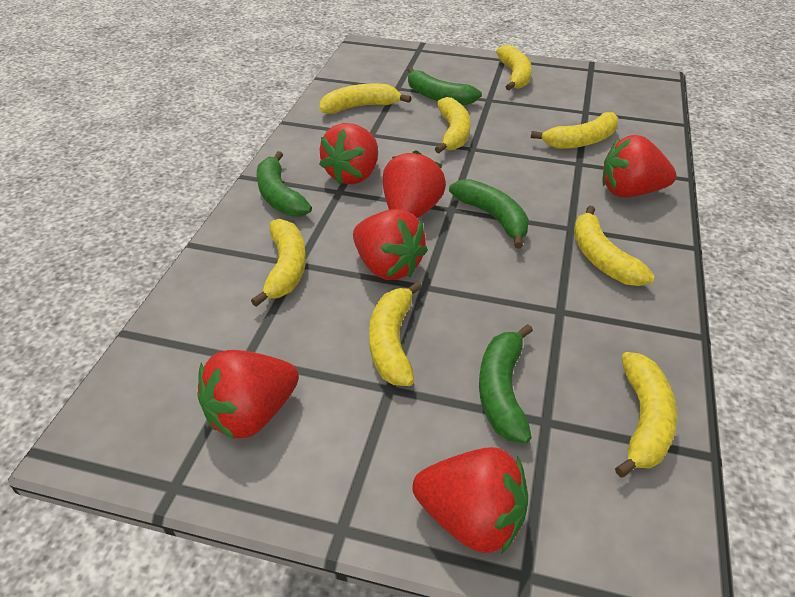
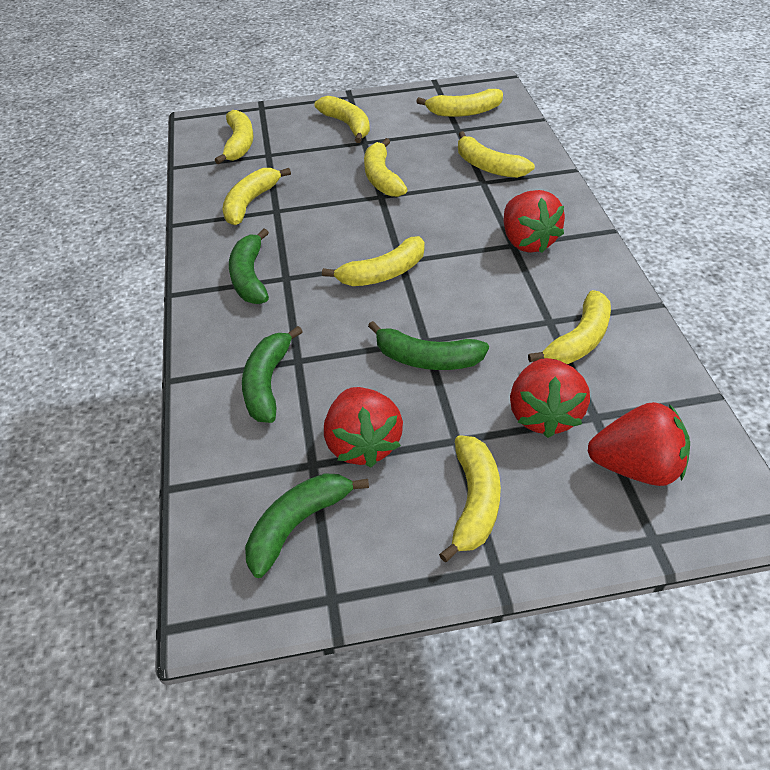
red strawberry: 6 -> 4
yellow banana: 8 -> 9

